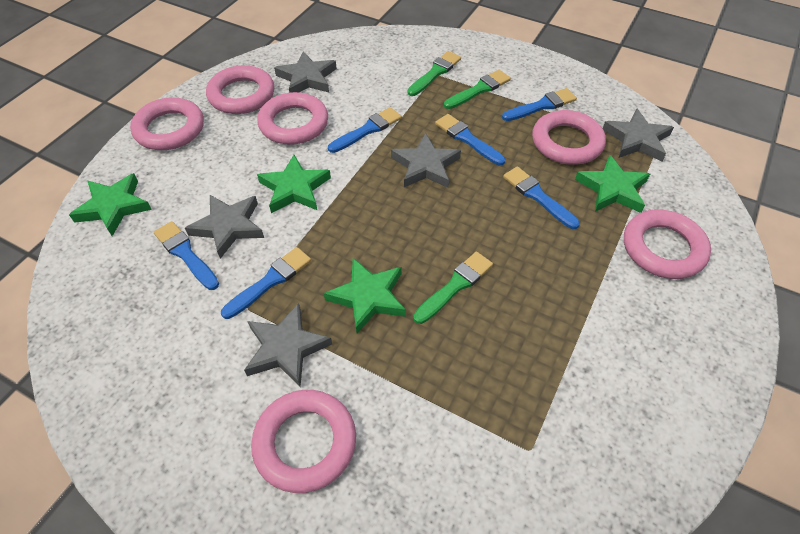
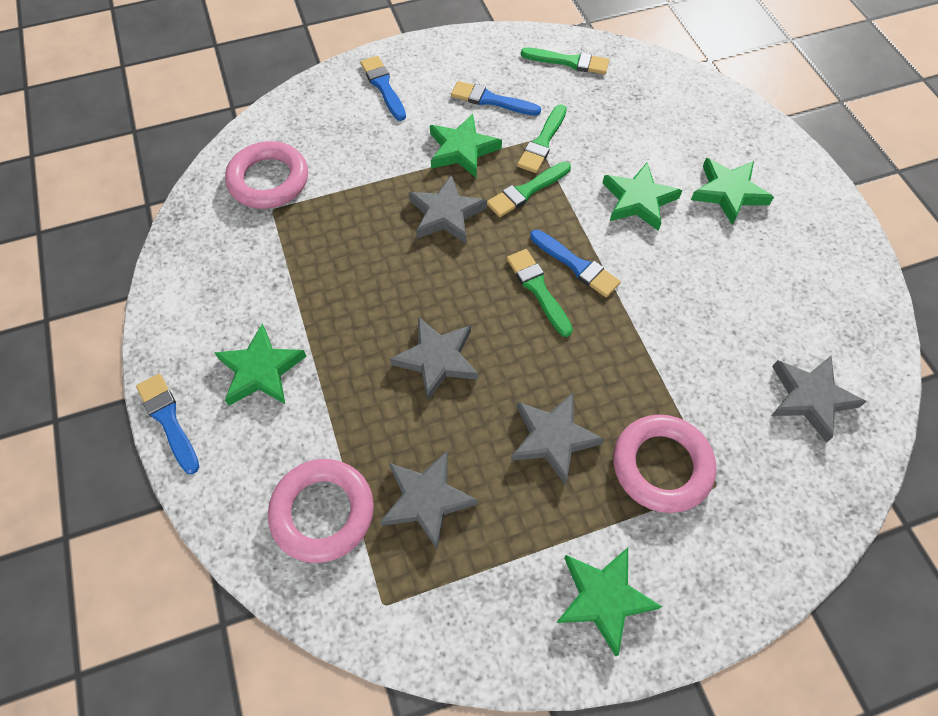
blue brush: 6 -> 4
green brush: 3 -> 4
green star: 4 -> 5
pink ring: 6 -> 3

